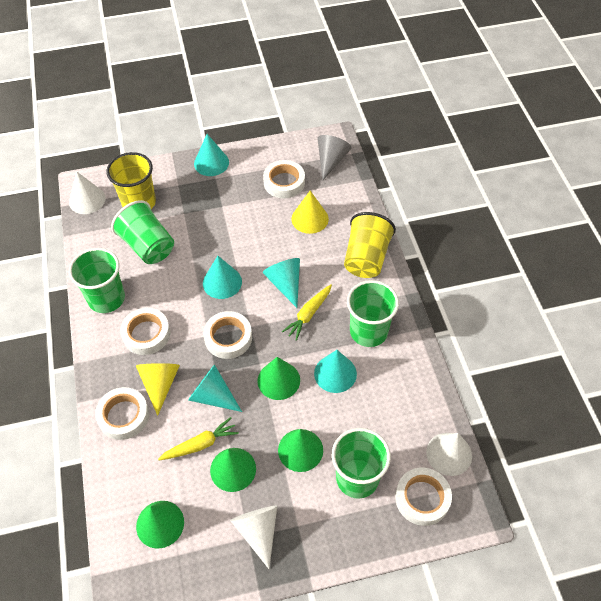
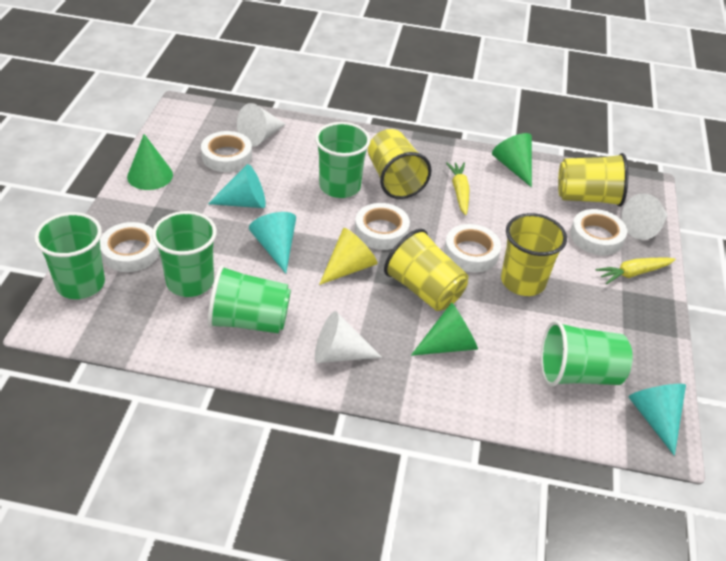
green cone: 4 -> 3
green cup: 4 -> 5
grey cone: 1 -> 0
turquoise cone: 5 -> 3
yellow cone: 2 -> 1
yellow cup: 2 -> 4

